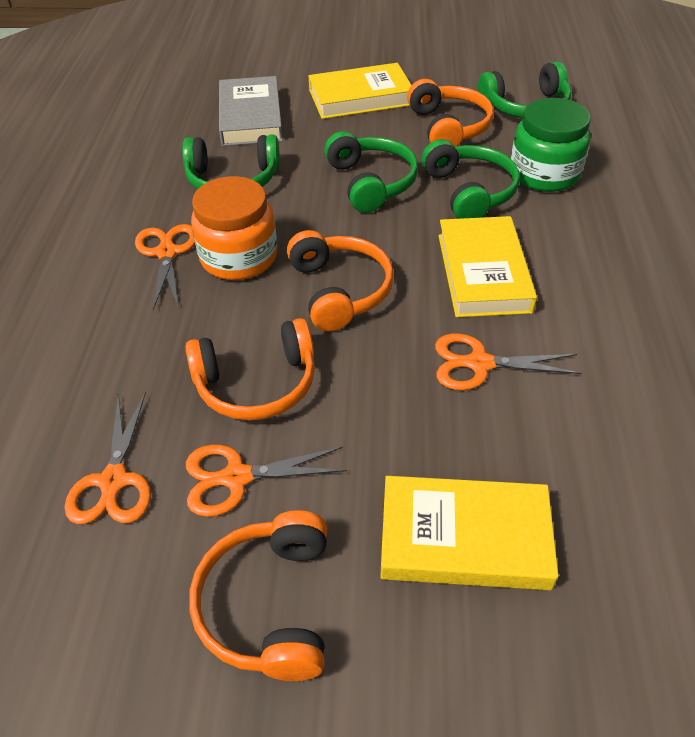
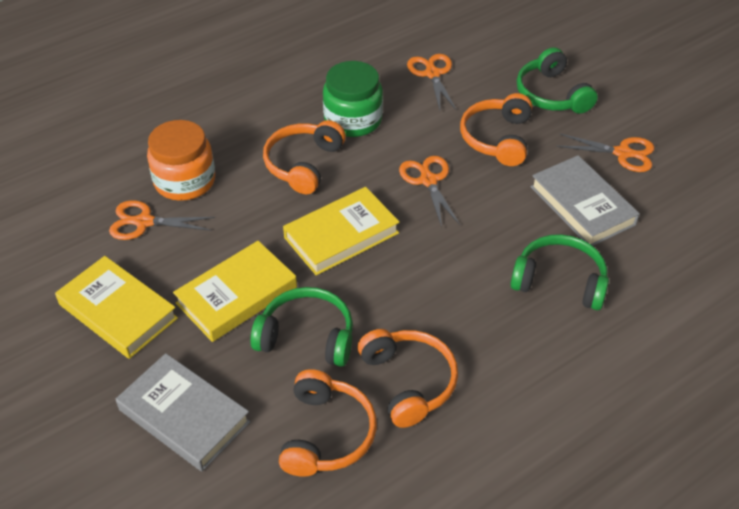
green headphones: 4 -> 3
grey book: 1 -> 2

